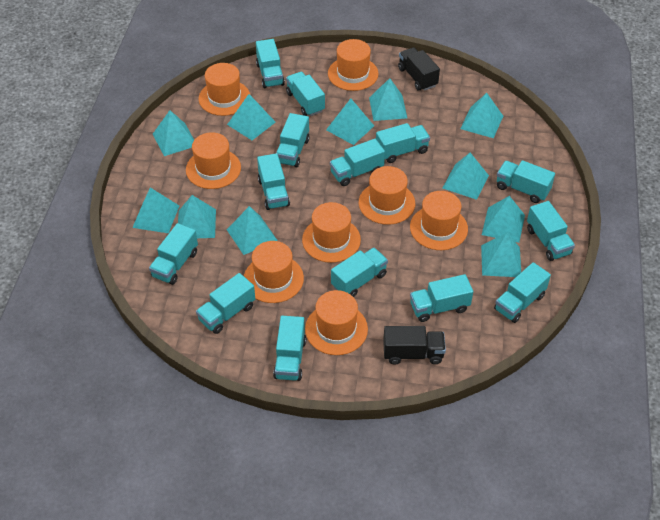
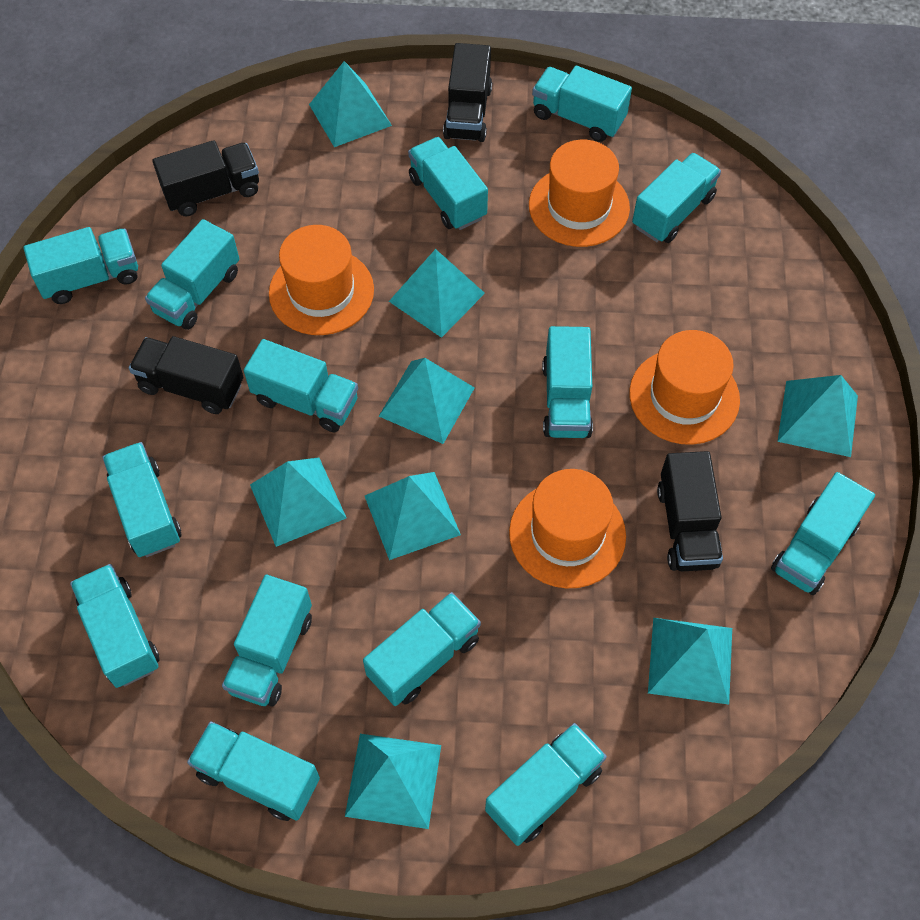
black truck: 2 -> 4
orange hat: 8 -> 4
turquoise pyramid: 11 -> 8

